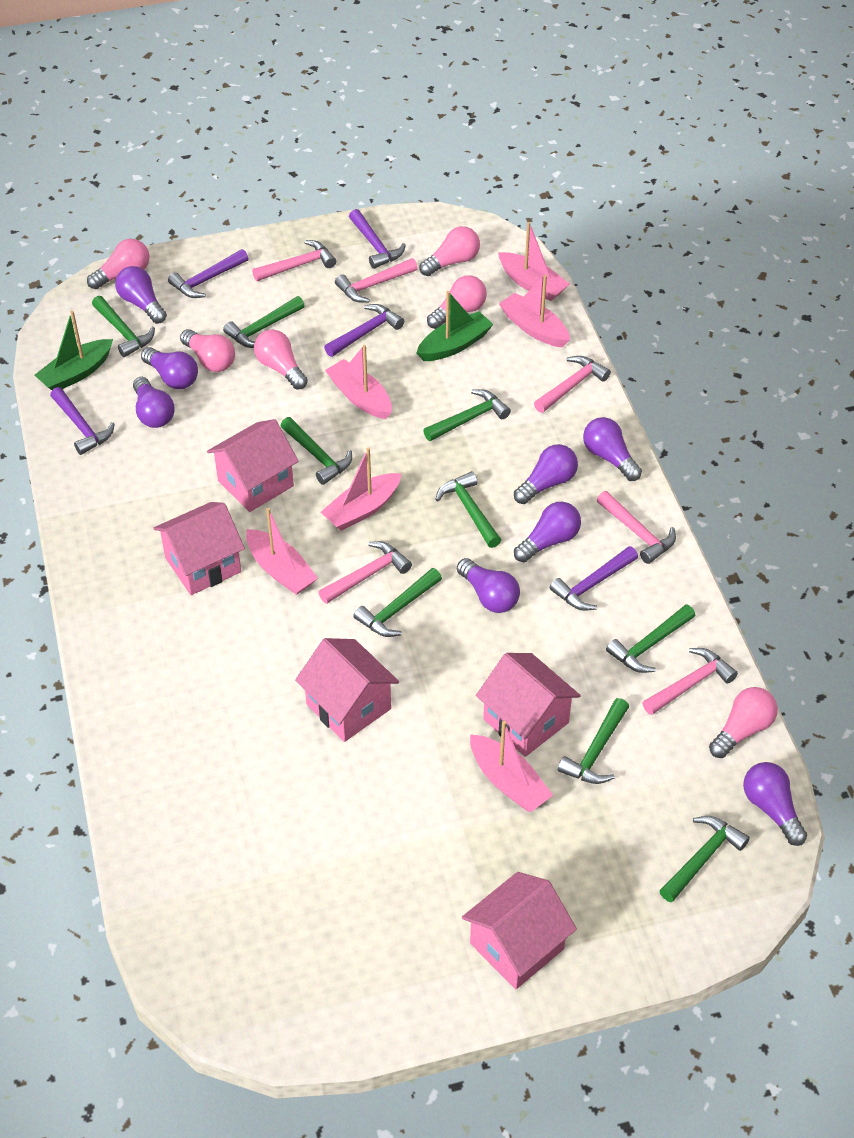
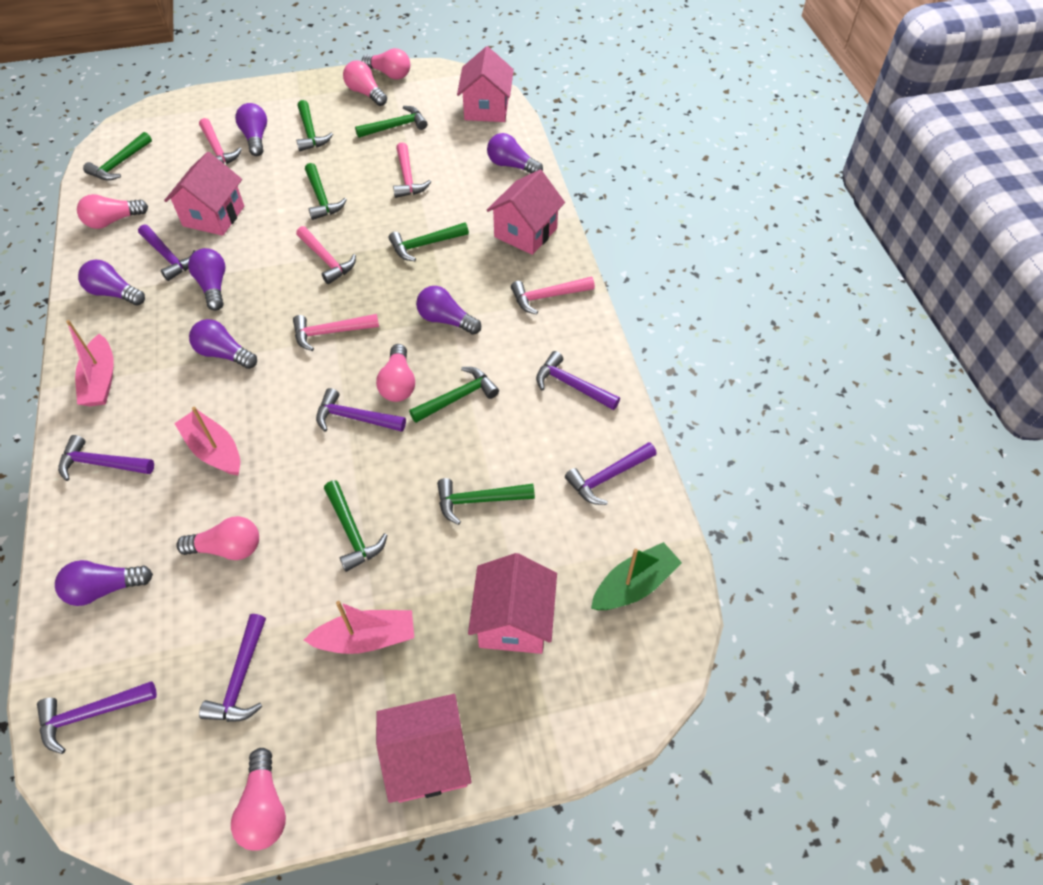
green boat: 2 -> 1
green hammer: 9 -> 8
pink boat: 6 -> 3
pink hammer: 6 -> 5
purple hammer: 5 -> 7
purple light bulb: 8 -> 7

